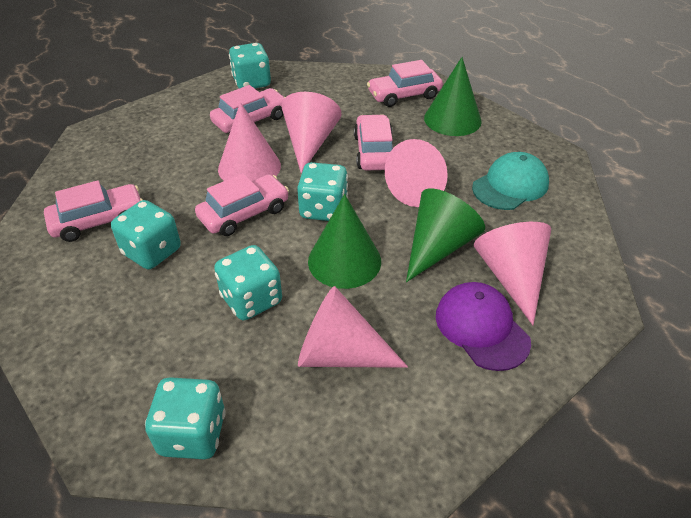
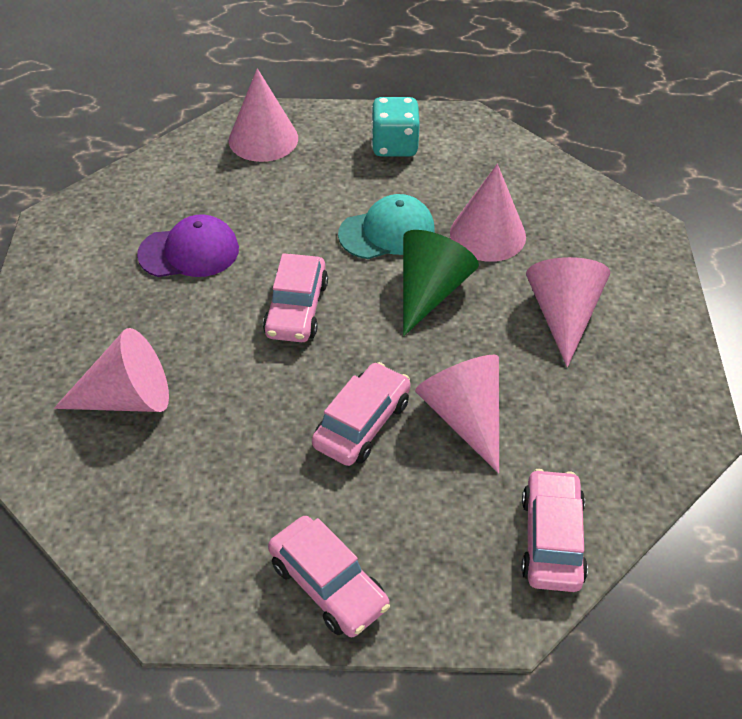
green cone: 3 -> 1
pink car: 5 -> 4
turquoise dice: 5 -> 1

